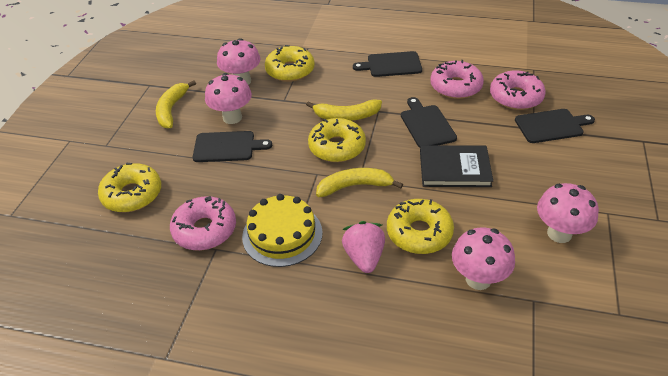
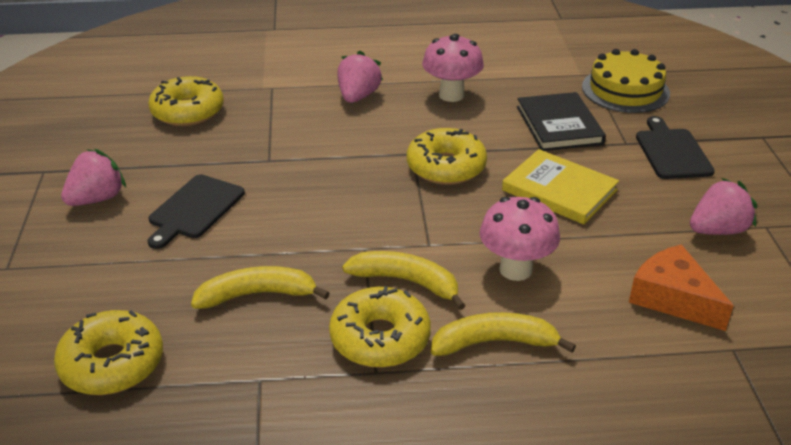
black cutting board: 4 -> 2
orange cheese: 0 -> 1
pink donut: 3 -> 0
pink mushroom: 4 -> 2
pink strawberry: 1 -> 3
yellow book: 0 -> 1

